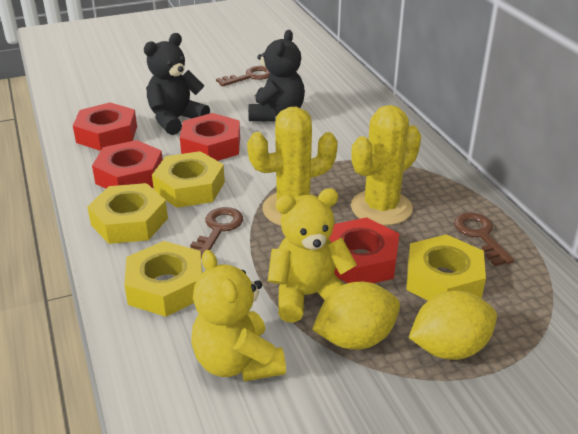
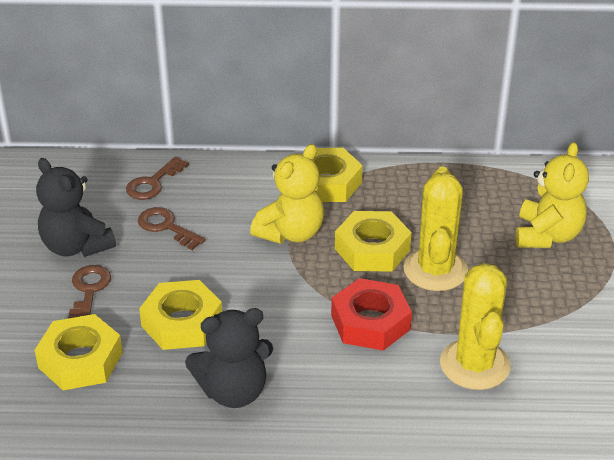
red nut: 4 -> 1
yellow lemon: 2 -> 0

